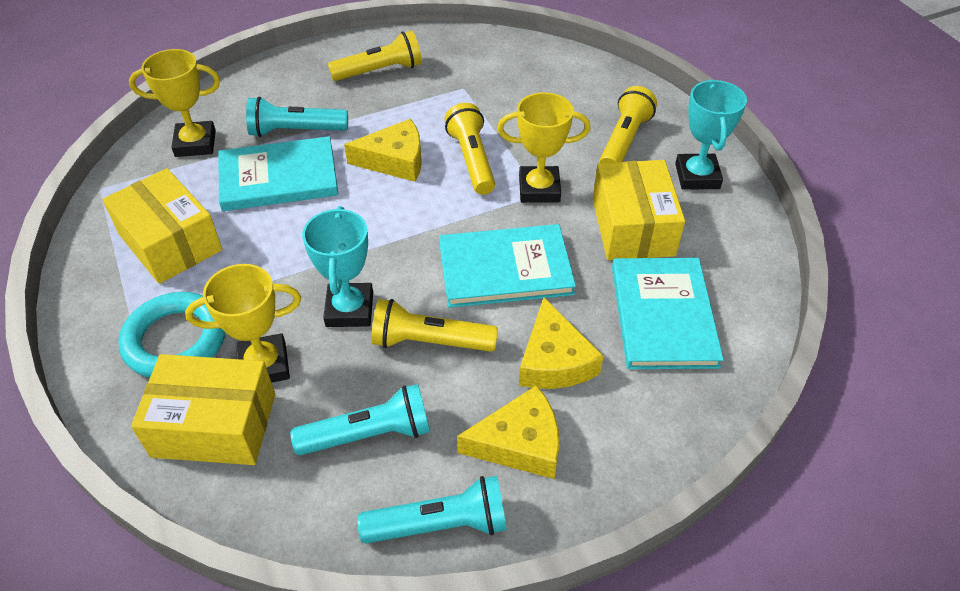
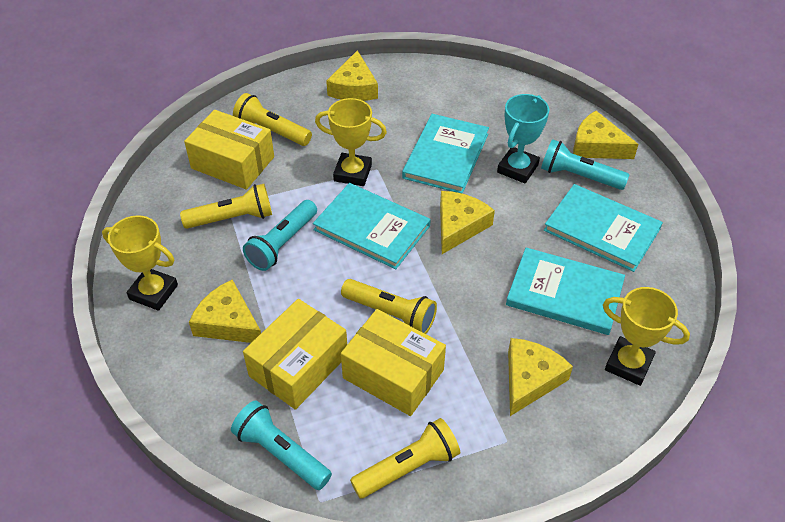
turquoise book: 3 -> 4
turquoise ring: 1 -> 0
turquoise trophy: 2 -> 1
yellow cheese: 3 -> 5

